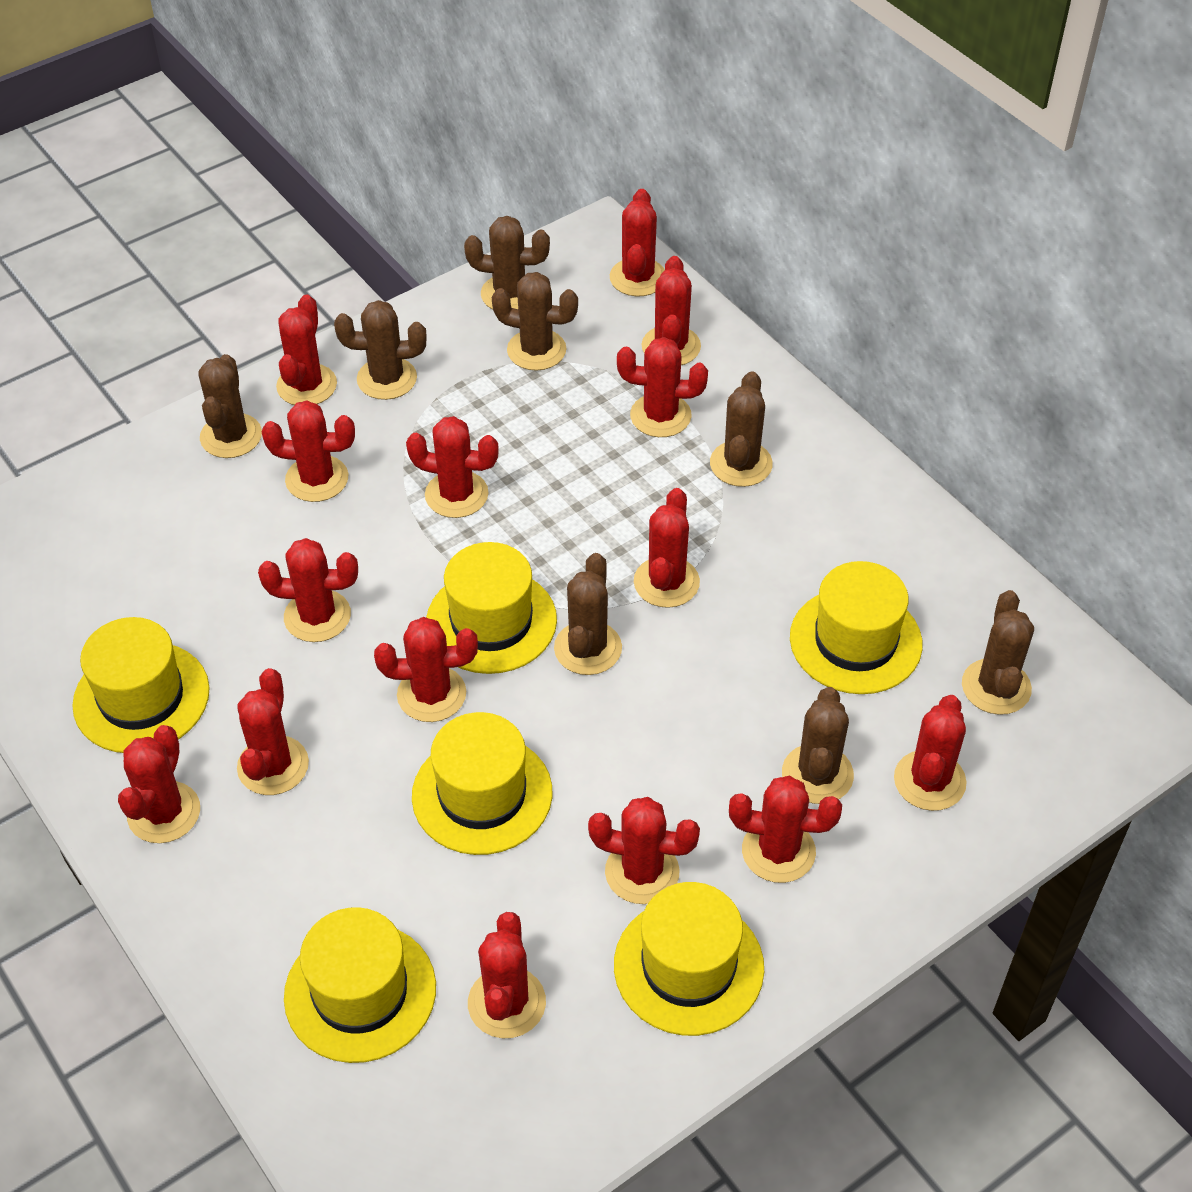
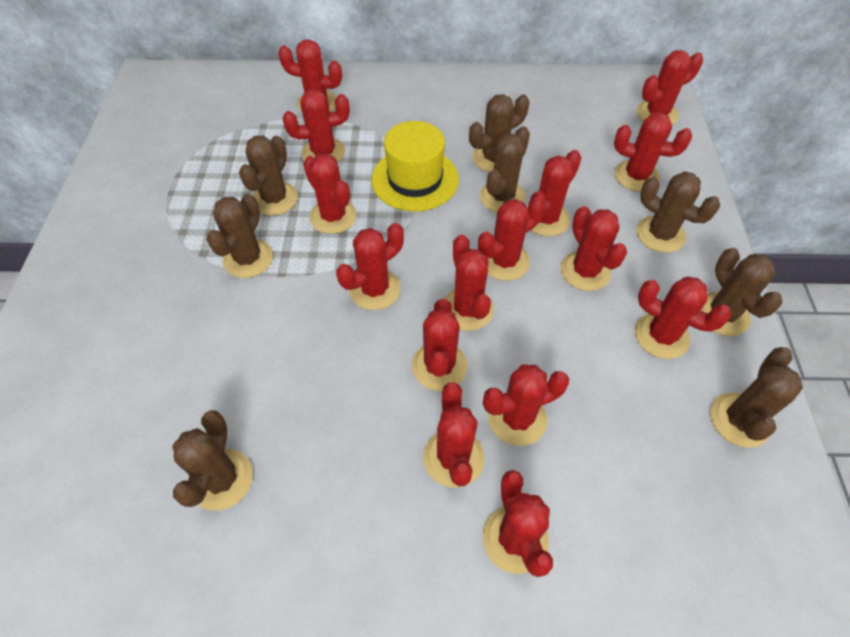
yellow hat: 6 -> 1

